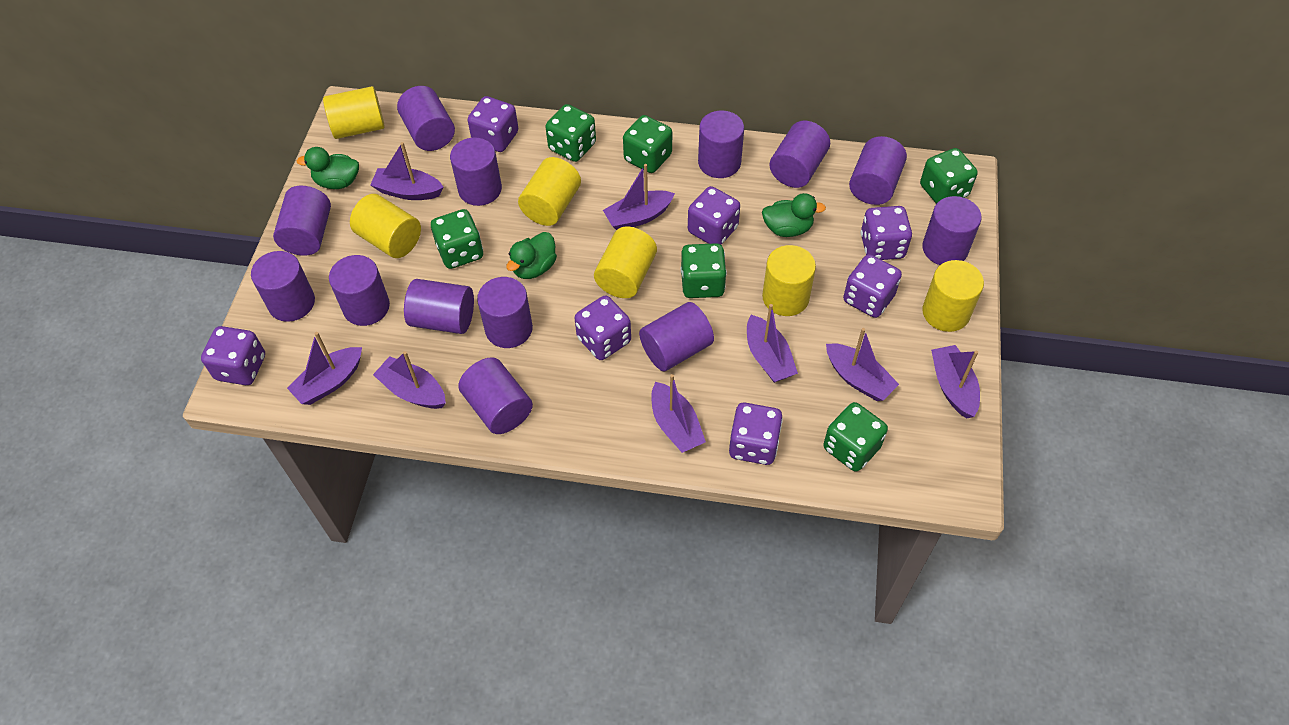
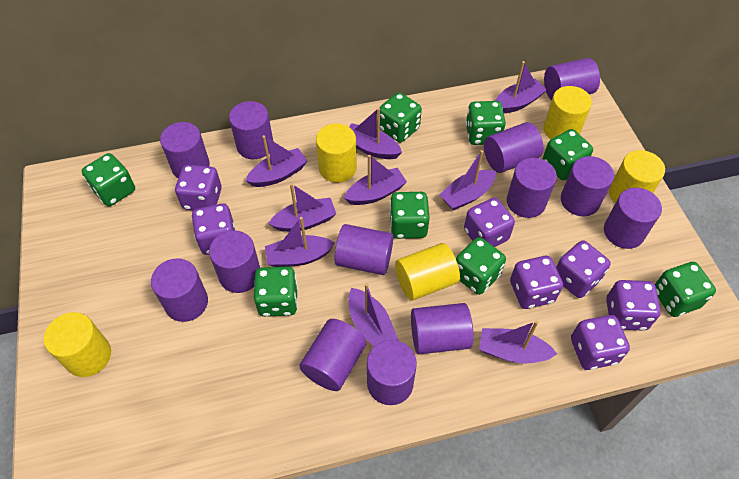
green dice: 6 -> 8
green duck: 3 -> 0
purple boat: 8 -> 9
yellow cylinder: 6 -> 5

